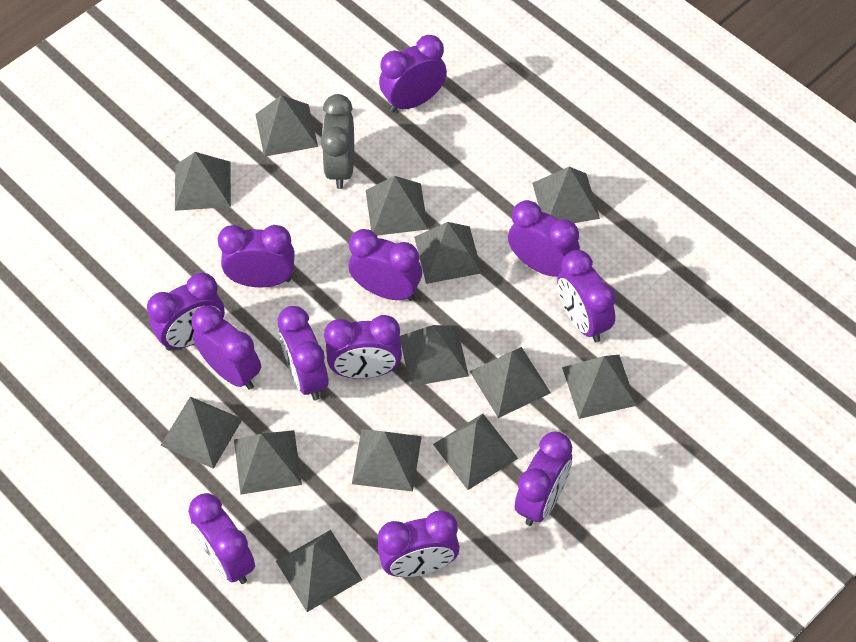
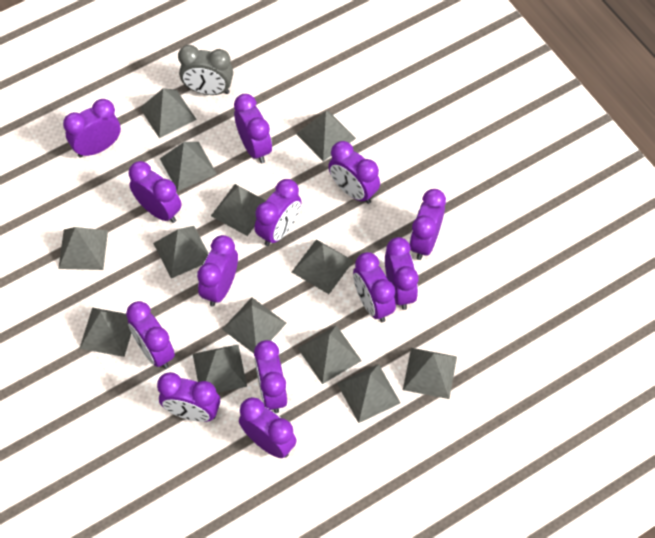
purple clock: 12 -> 13

